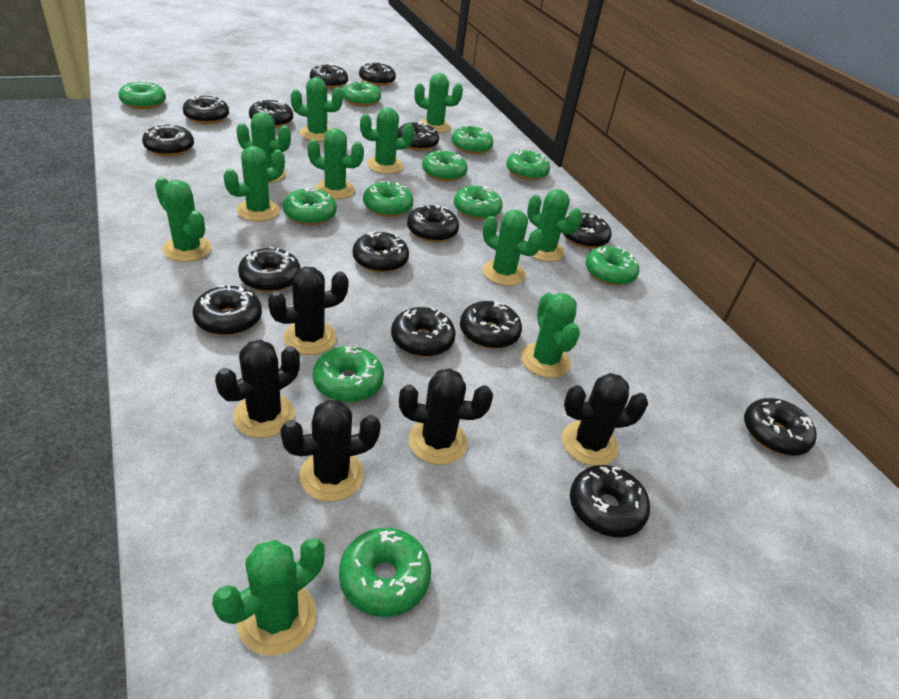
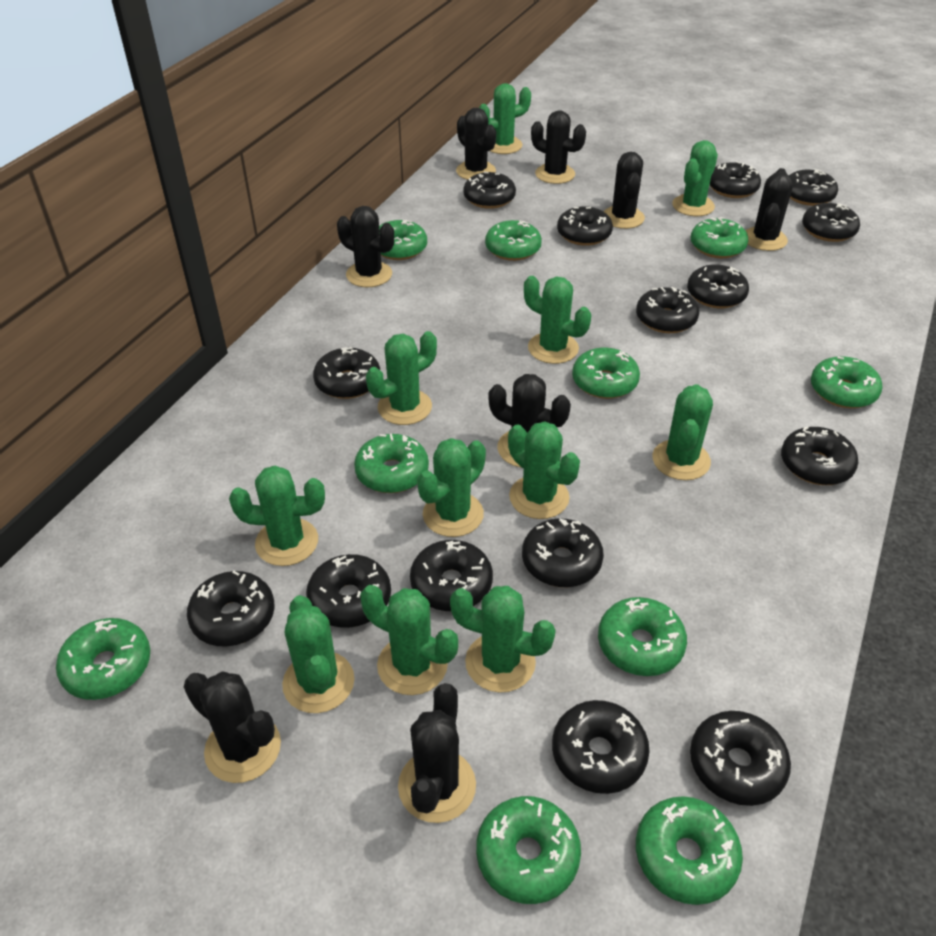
black cactus: 5 -> 8
green donut: 11 -> 10

